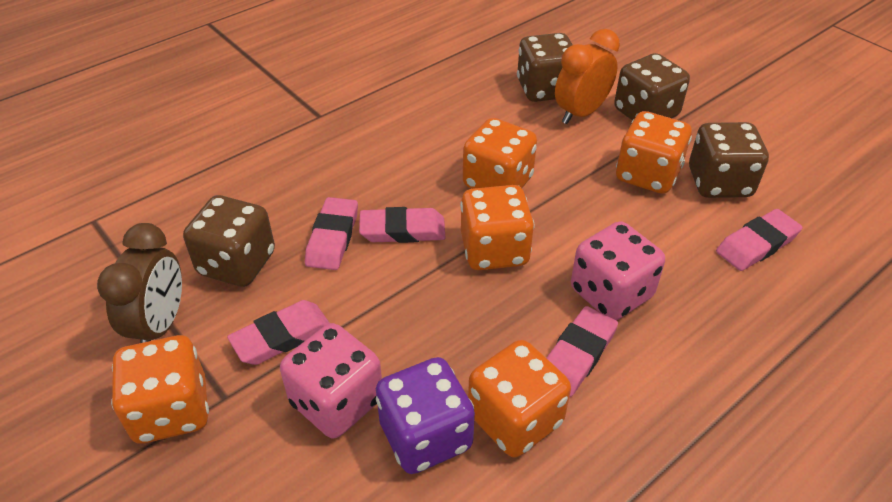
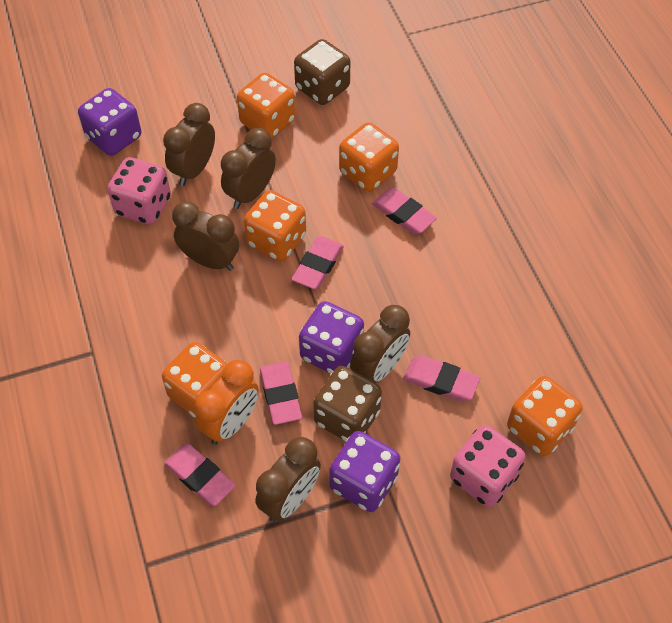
brown clock: 1 -> 5
brown dice: 4 -> 2
purple dice: 1 -> 3

